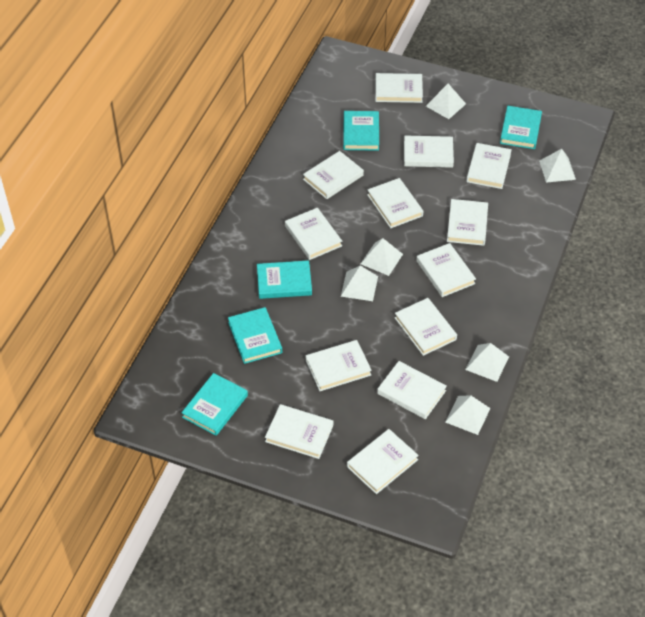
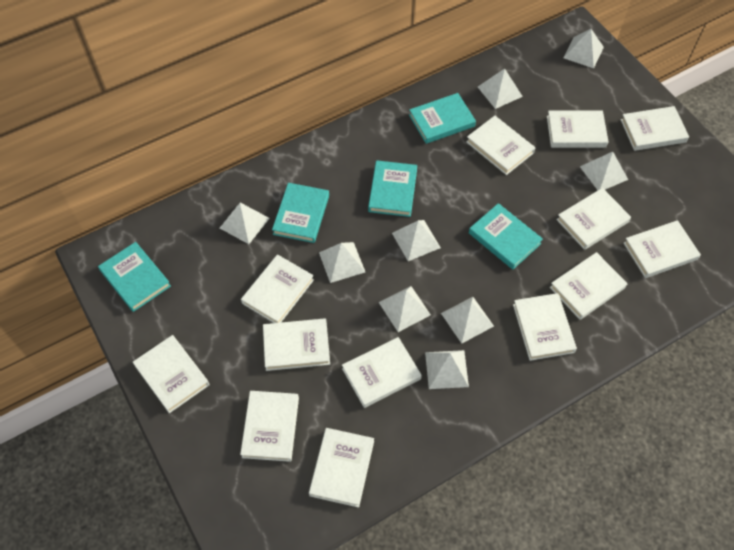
white pyramid: 6 -> 9

